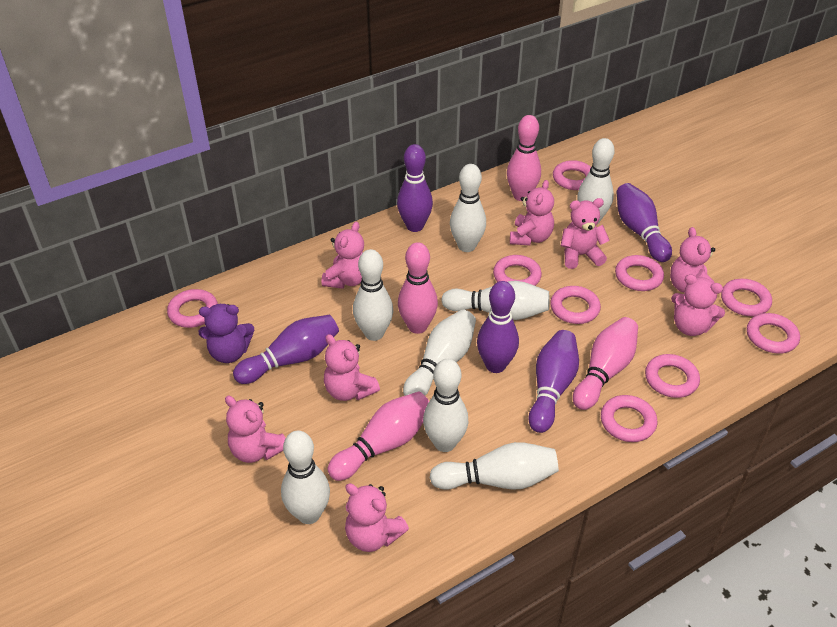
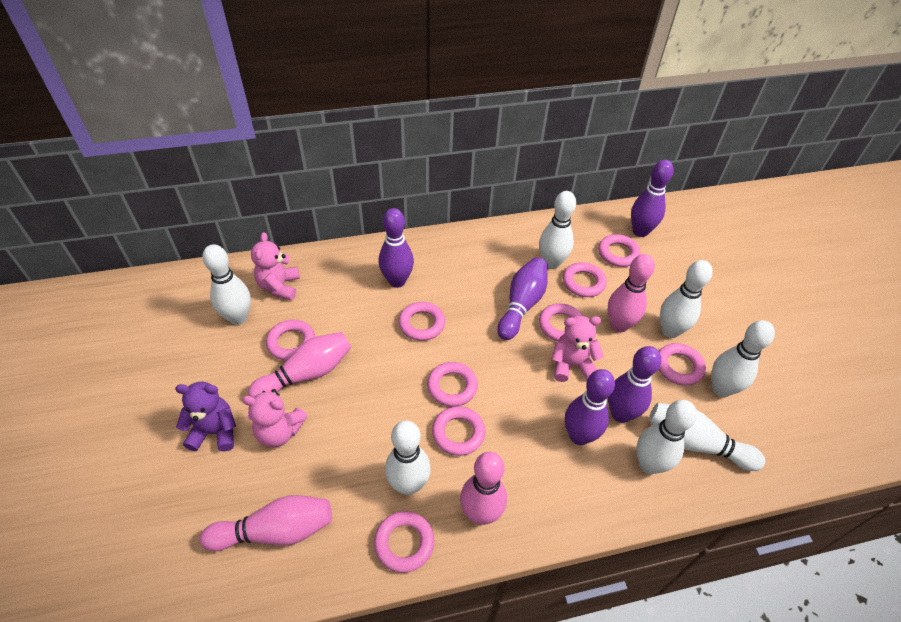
pink teddy bear: 8 -> 3
white bowling pin: 8 -> 7

